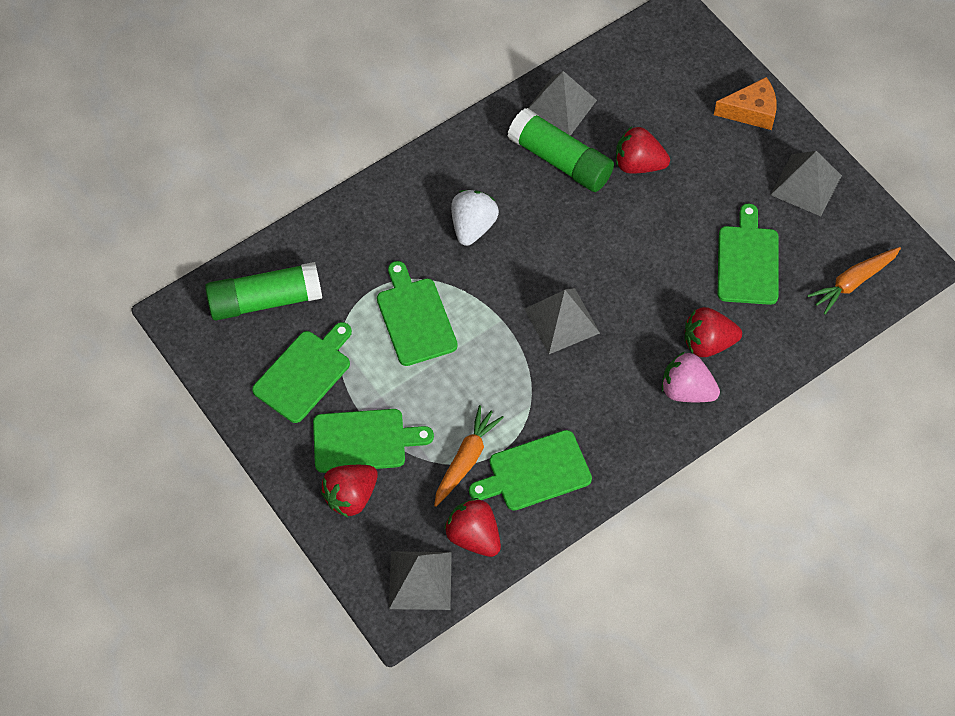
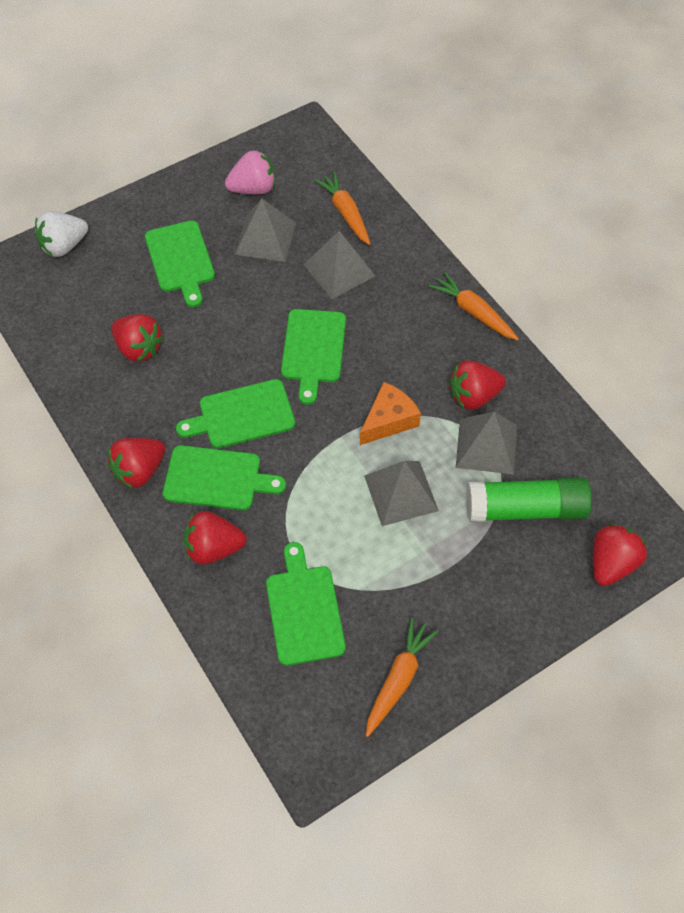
green glue stick: 2 -> 1
orange carrot: 2 -> 3
red strawberry: 4 -> 5

